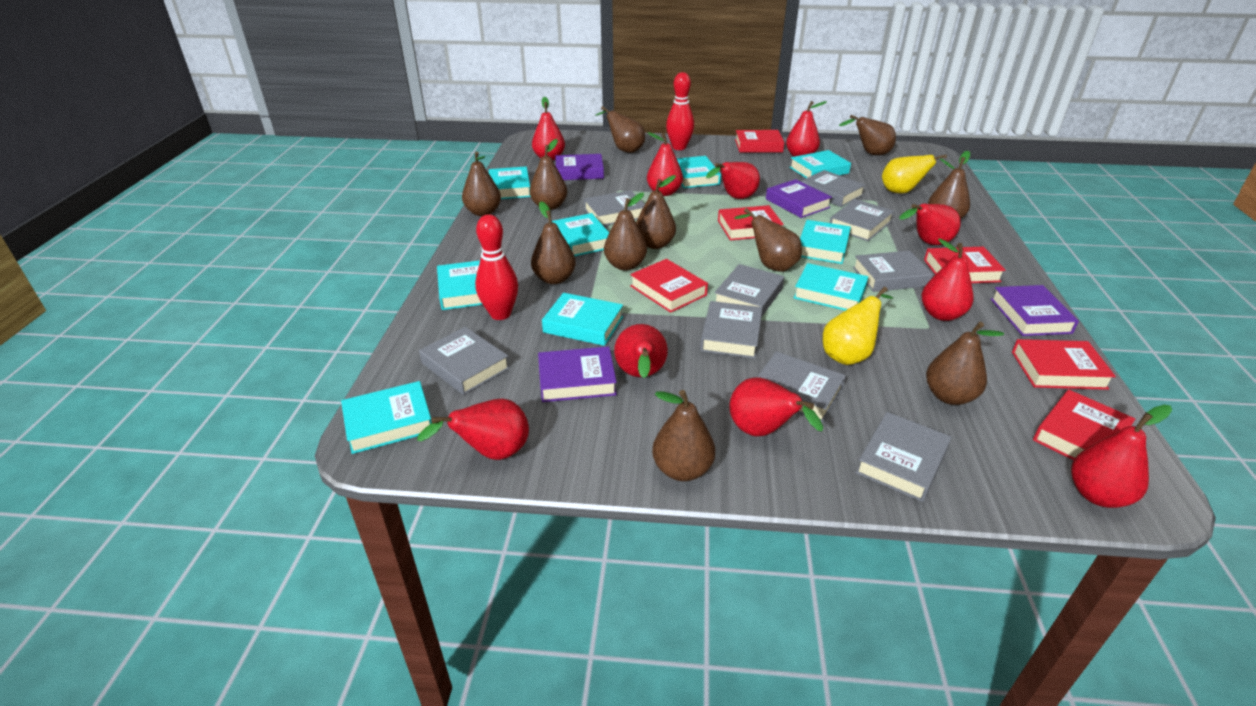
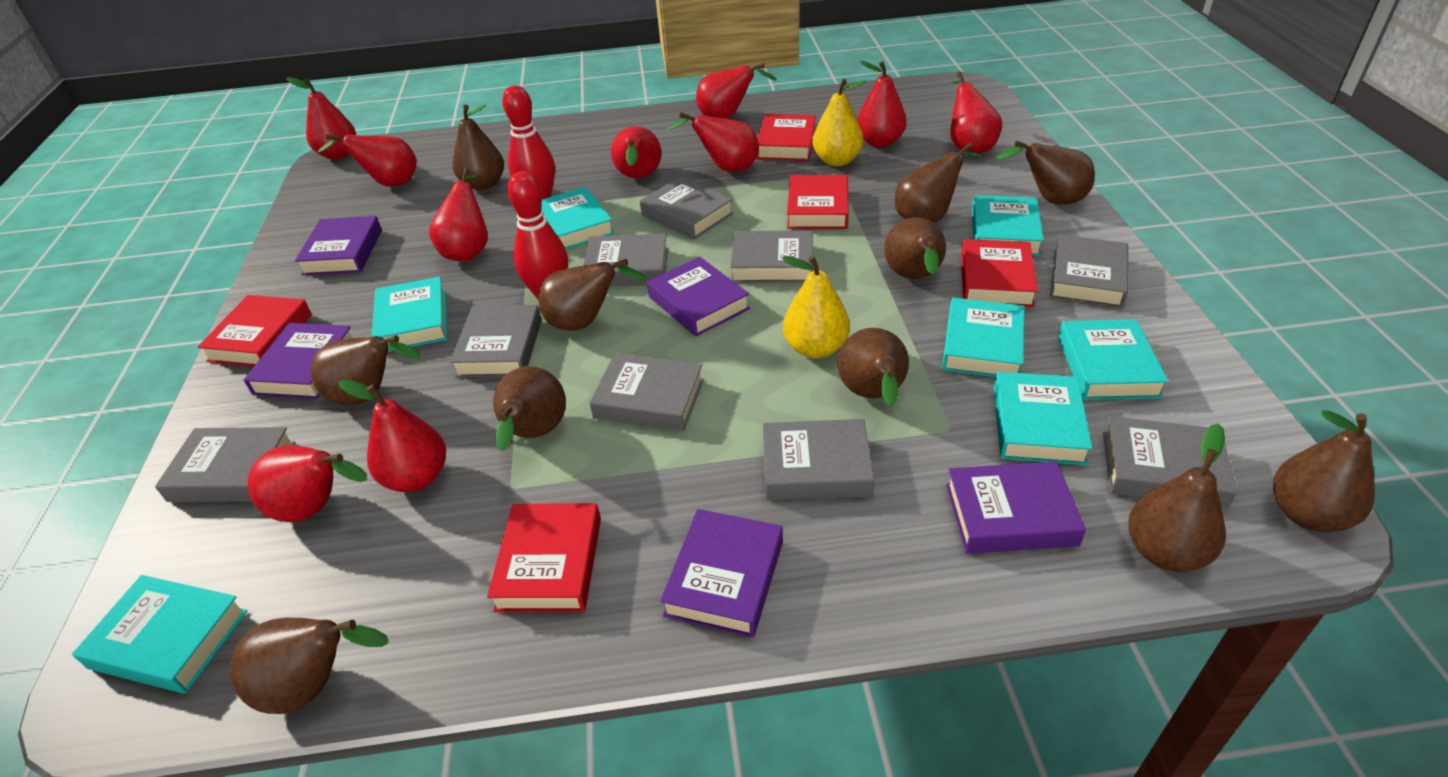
purple book: 4 -> 5
red book: 6 -> 5
turquoise book: 9 -> 7

